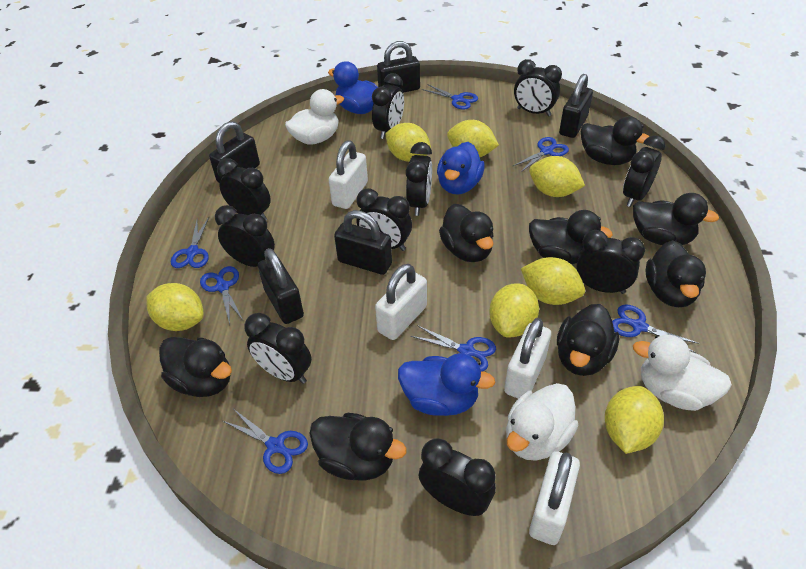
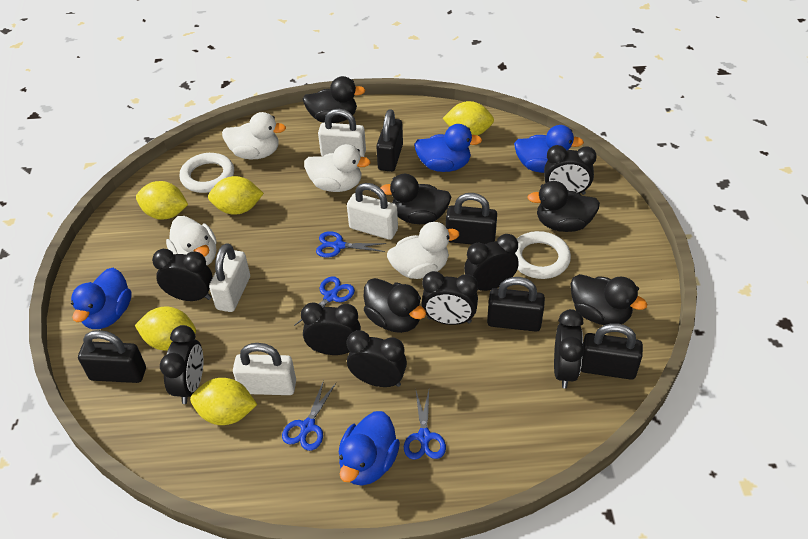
black clock: 10 -> 8
black duck: 8 -> 5
blue duck: 3 -> 4
blue scissors: 7 -> 4
white duck: 3 -> 4
white ring: 0 -> 2
yellow lemon: 7 -> 5

